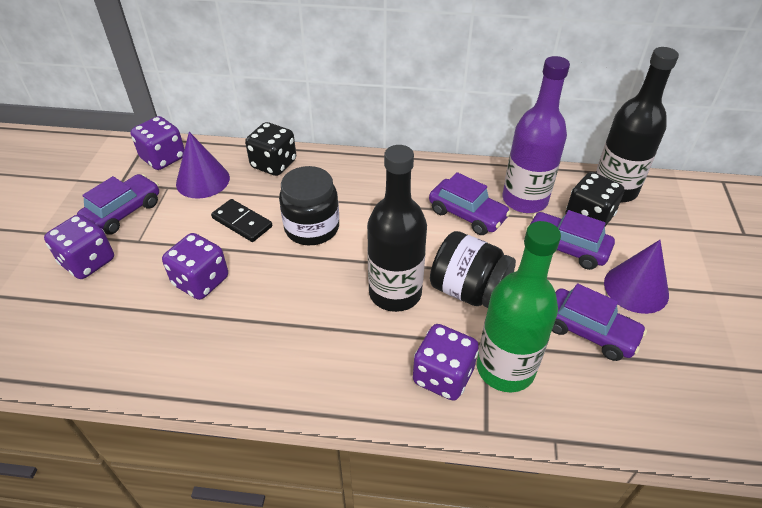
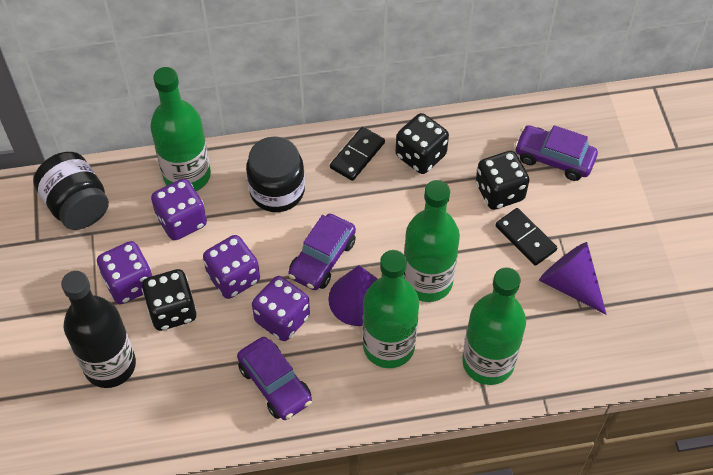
black bottle: 2 -> 1
black dice: 2 -> 3
black domino: 1 -> 2
green bottle: 1 -> 4
purple bottle: 1 -> 0
purple car: 4 -> 3

